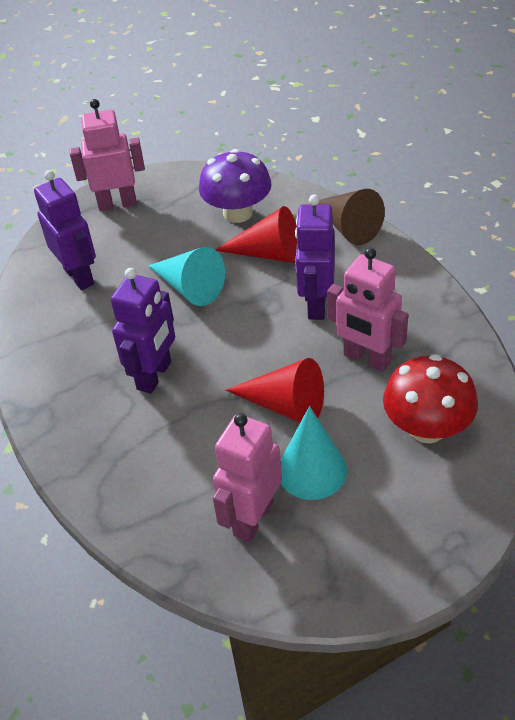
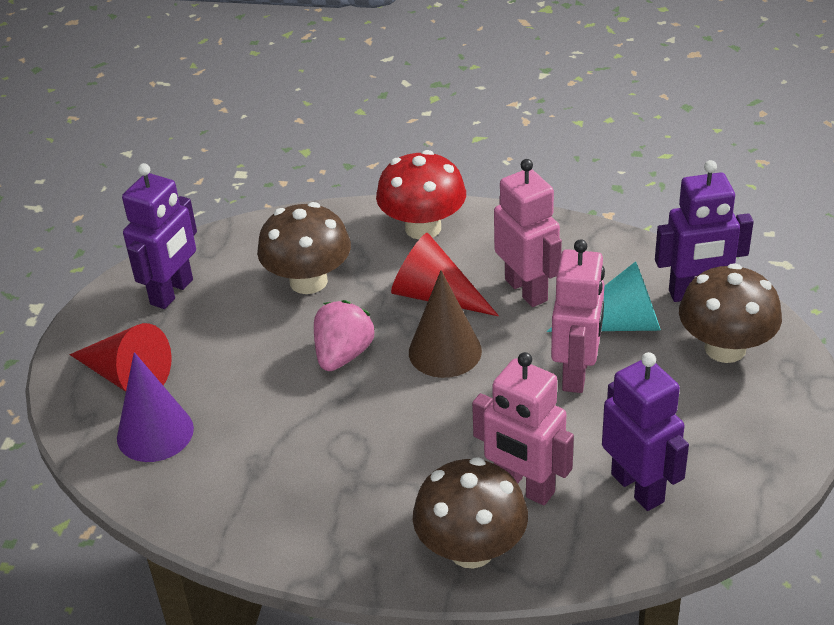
brown mushroom: 0 -> 3
pink strawberry: 0 -> 1
purple cone: 0 -> 1
purple mushroom: 1 -> 0
turquoise cone: 2 -> 1

